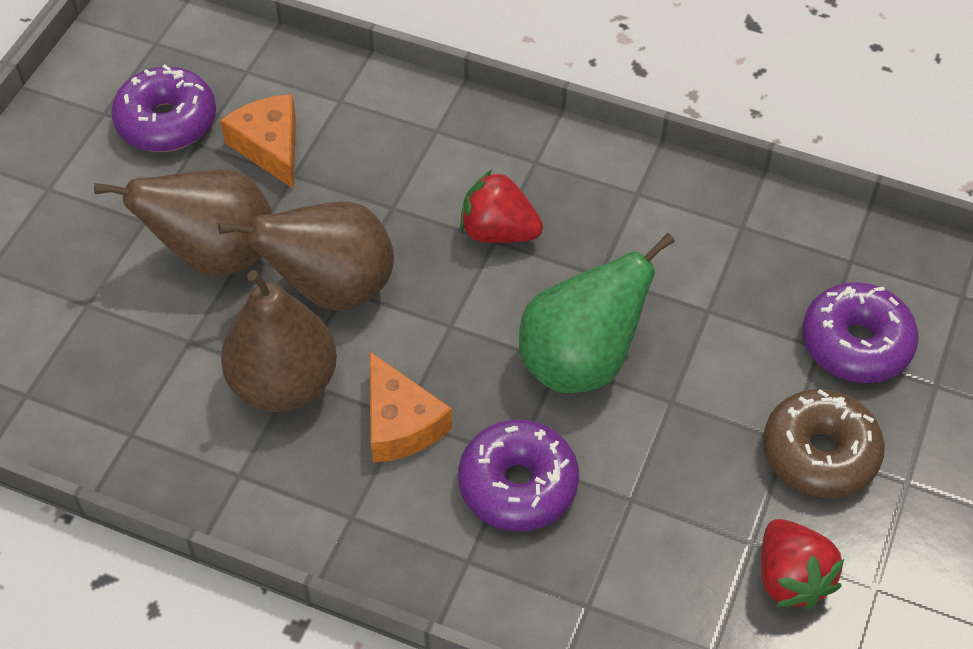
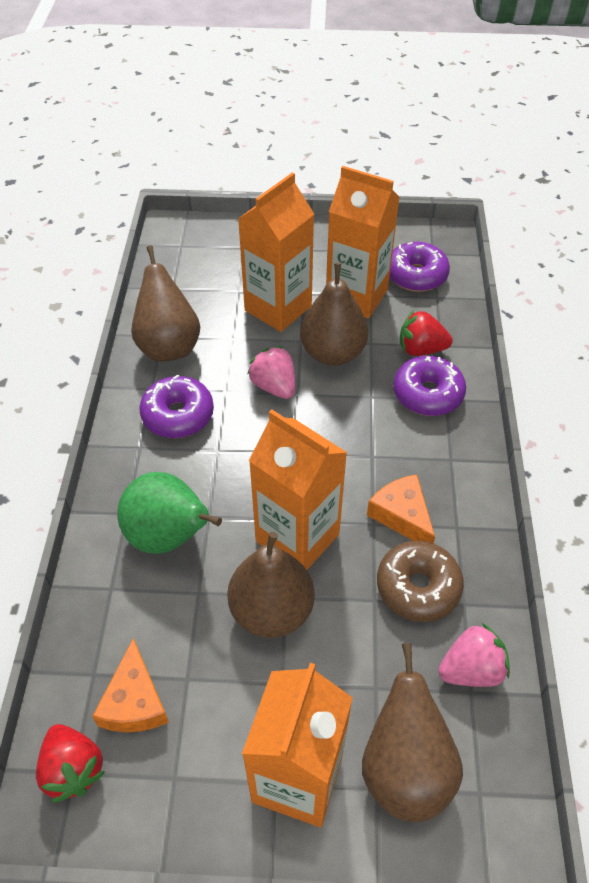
brown pear: 3 -> 4
orange carton: 0 -> 4
pink strawberry: 0 -> 2

